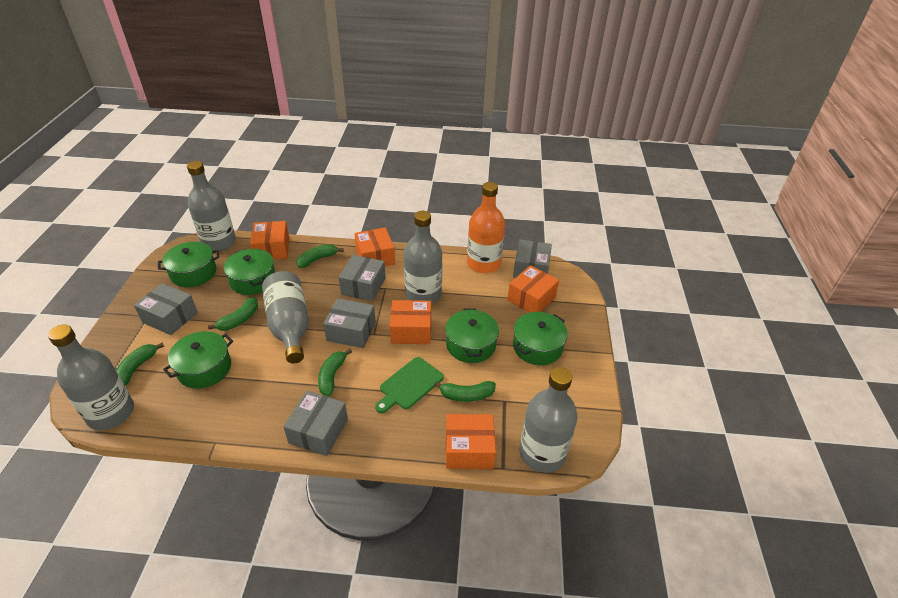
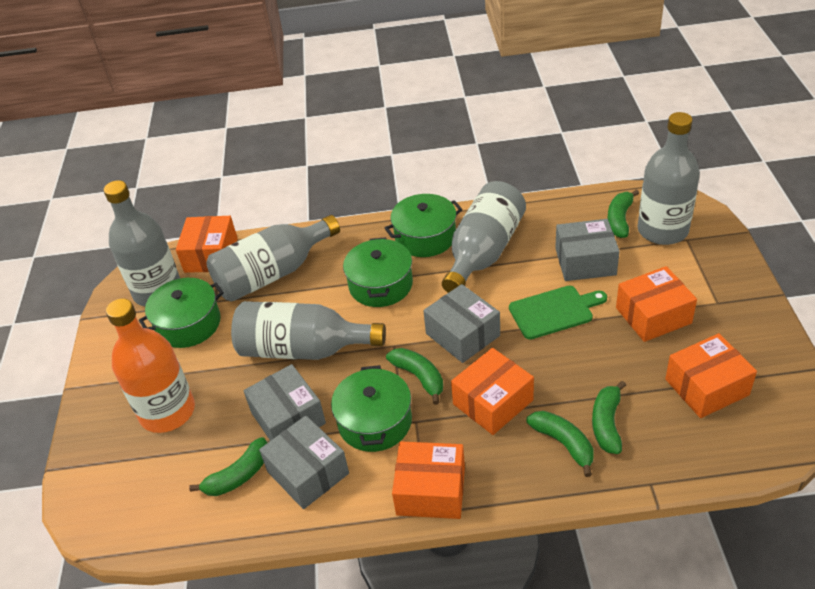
green pot: 5 -> 4
grey box: 5 -> 4

